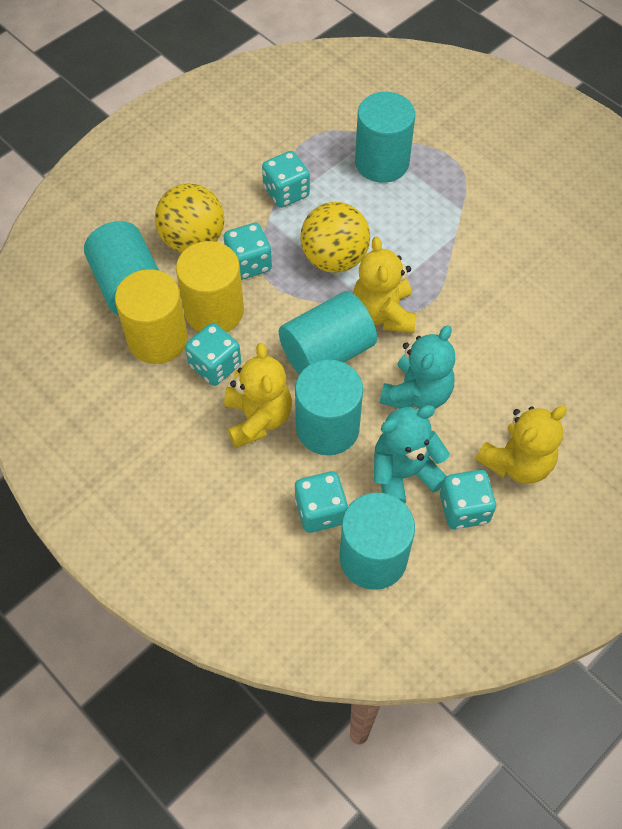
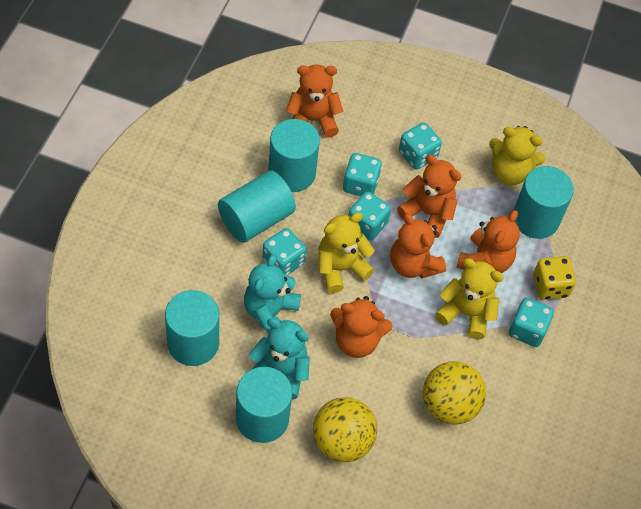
orange teddy bear: 0 -> 5
yellow cylinder: 2 -> 0
yellow dice: 0 -> 1

